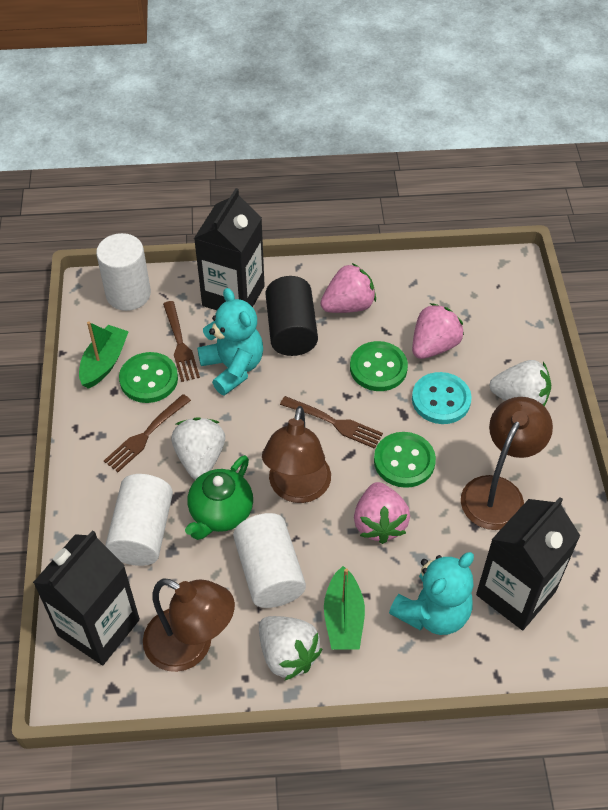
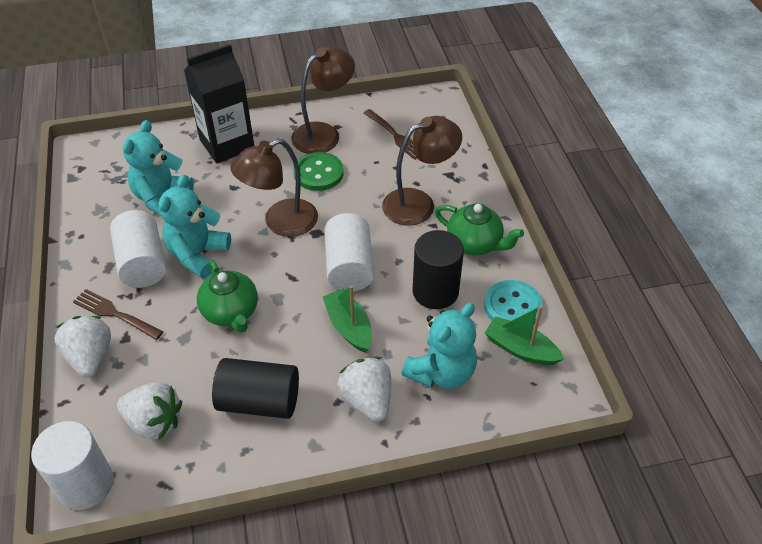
black carton: 3 -> 1
black cylinder: 1 -> 2
brown fork: 3 -> 2
green button: 3 -> 1
green teapot: 1 -> 2
pink strawberry: 3 -> 0
turquoise teddy bear: 2 -> 3

